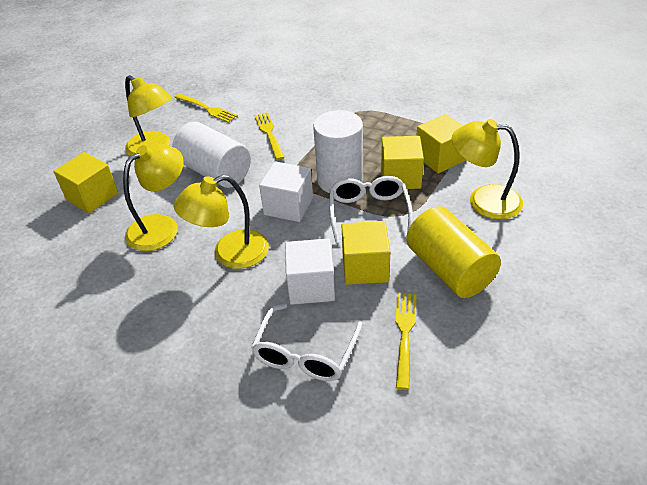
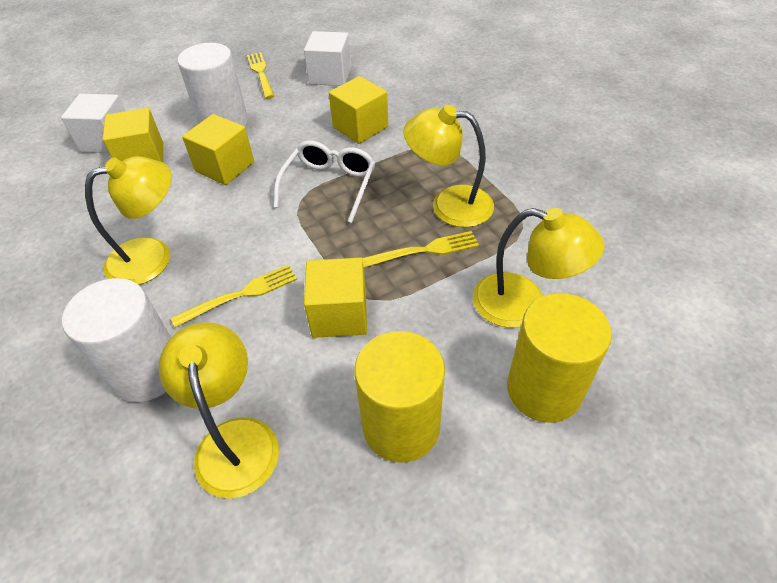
white glasses: 2 -> 1
yellow cylinder: 1 -> 2

